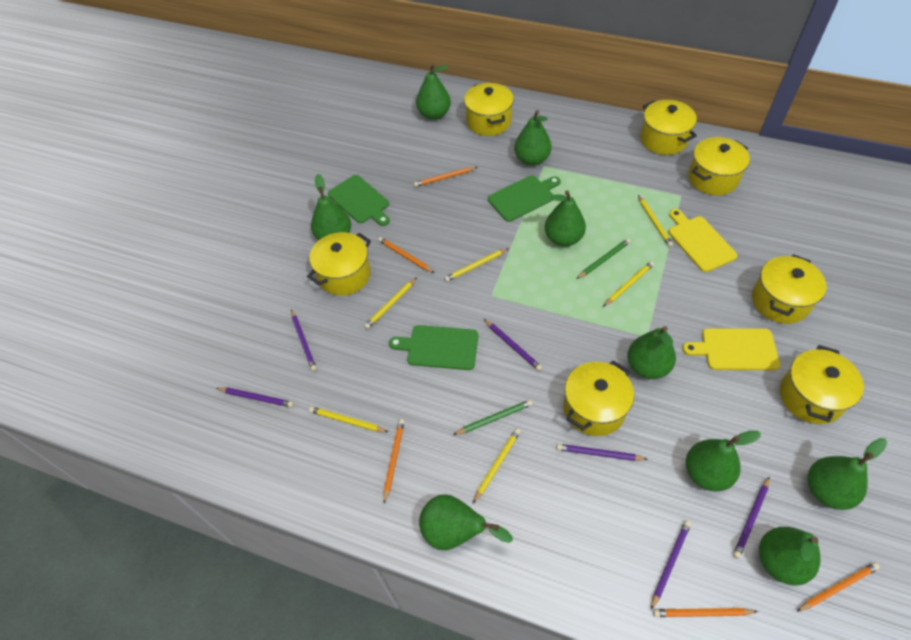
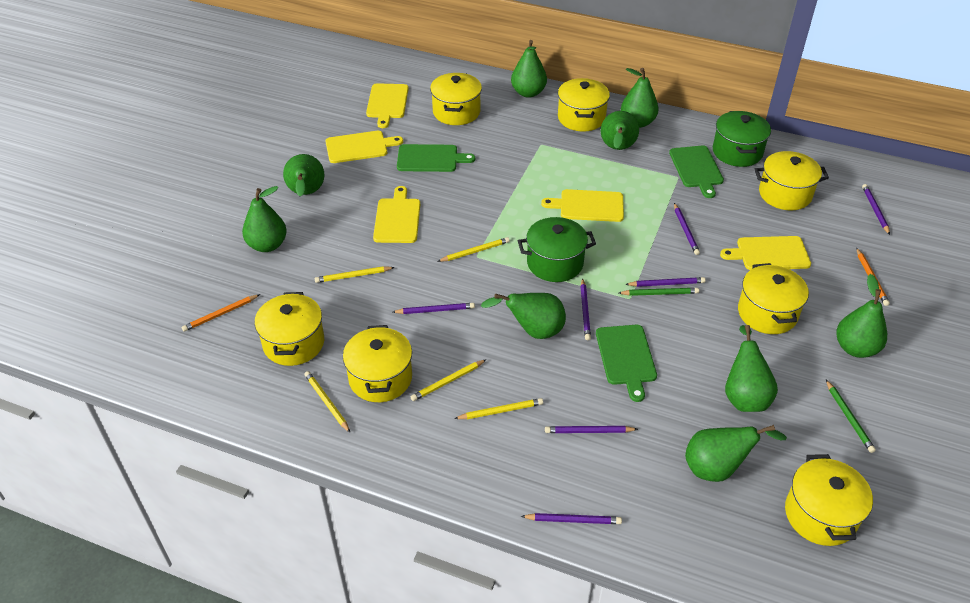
green pot: 0 -> 2
orange pencil: 5 -> 2
purple pencil: 6 -> 7
yellow cutting board: 2 -> 5
yellow pencil: 6 -> 5

